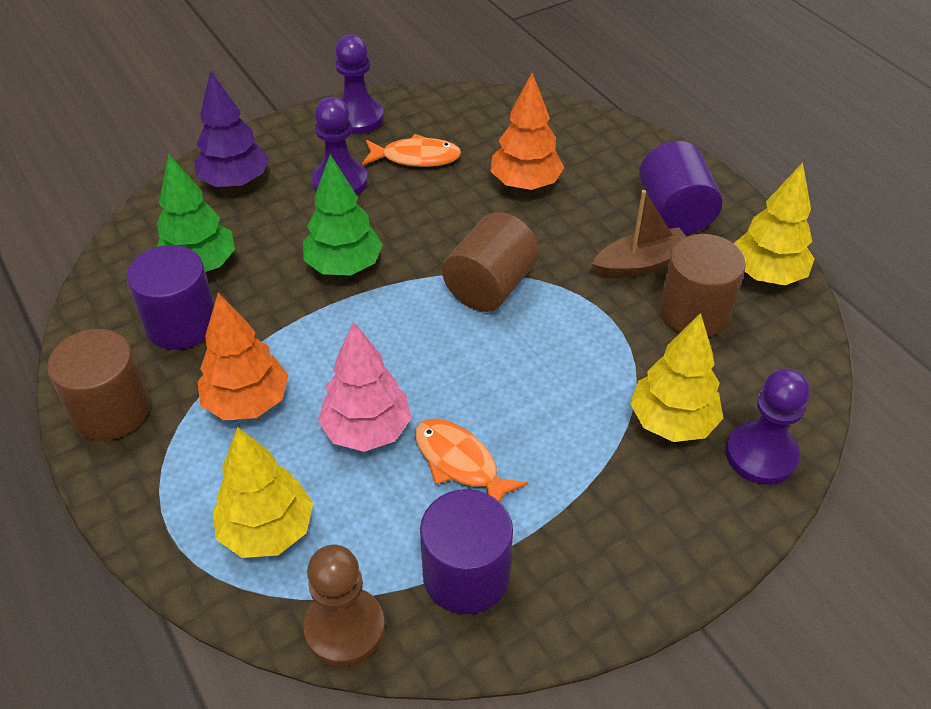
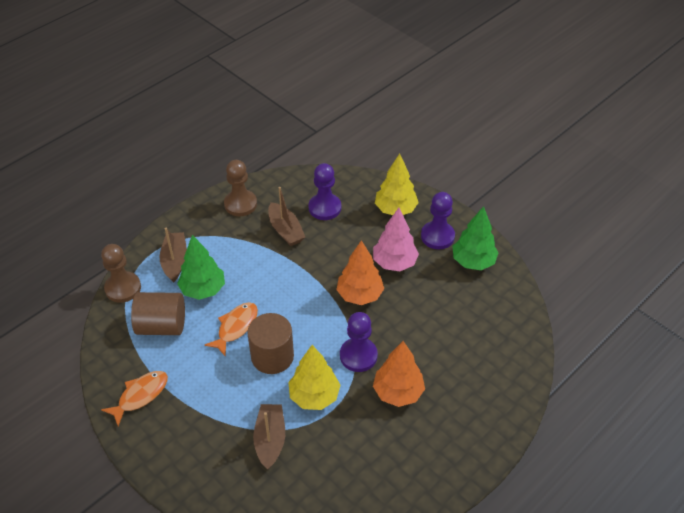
brown boat: 1 -> 3
brown cylinder: 3 -> 2
brown pawn: 1 -> 2
purple cylinder: 3 -> 0
purple tree: 1 -> 0
yellow tree: 3 -> 2

